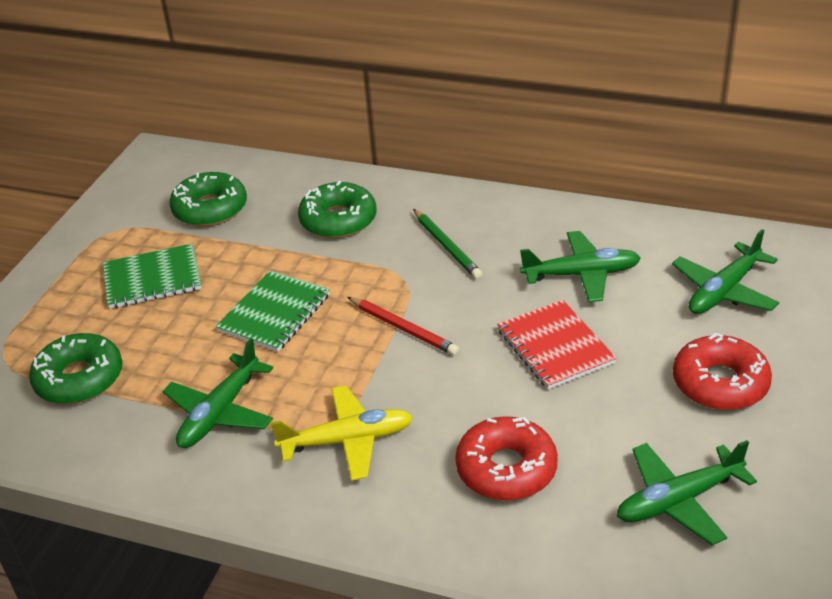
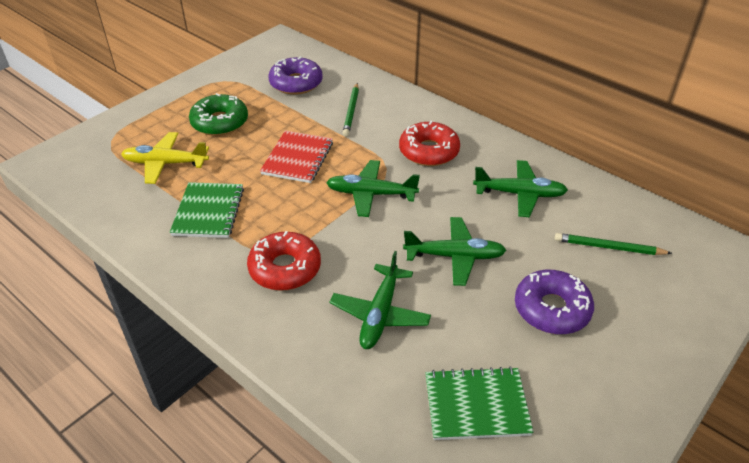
green donut: 3 -> 1
green pencil: 1 -> 2
purple donut: 0 -> 2
red pencil: 1 -> 0

